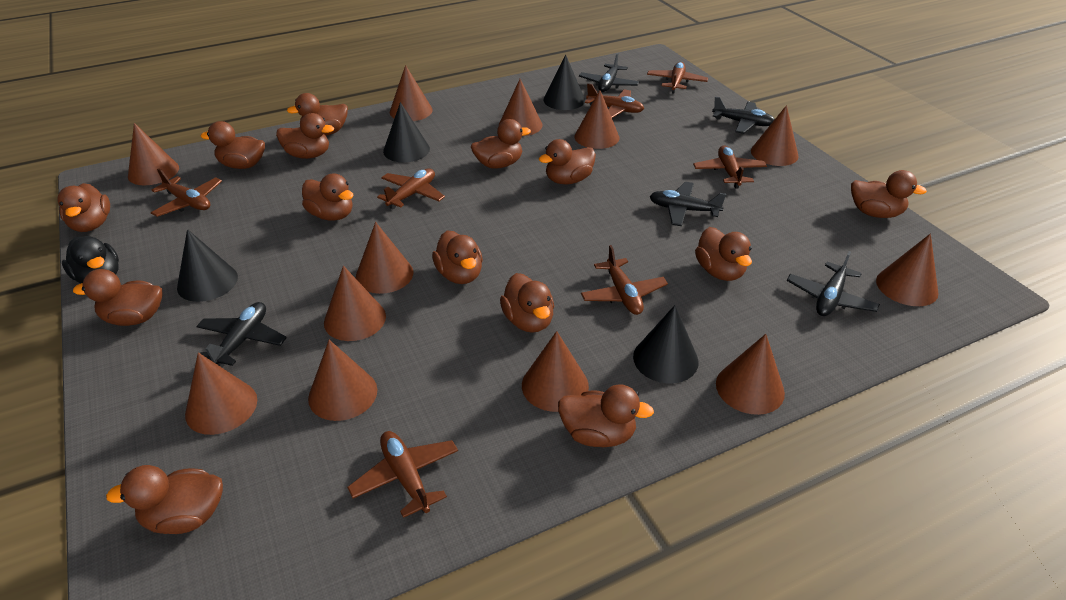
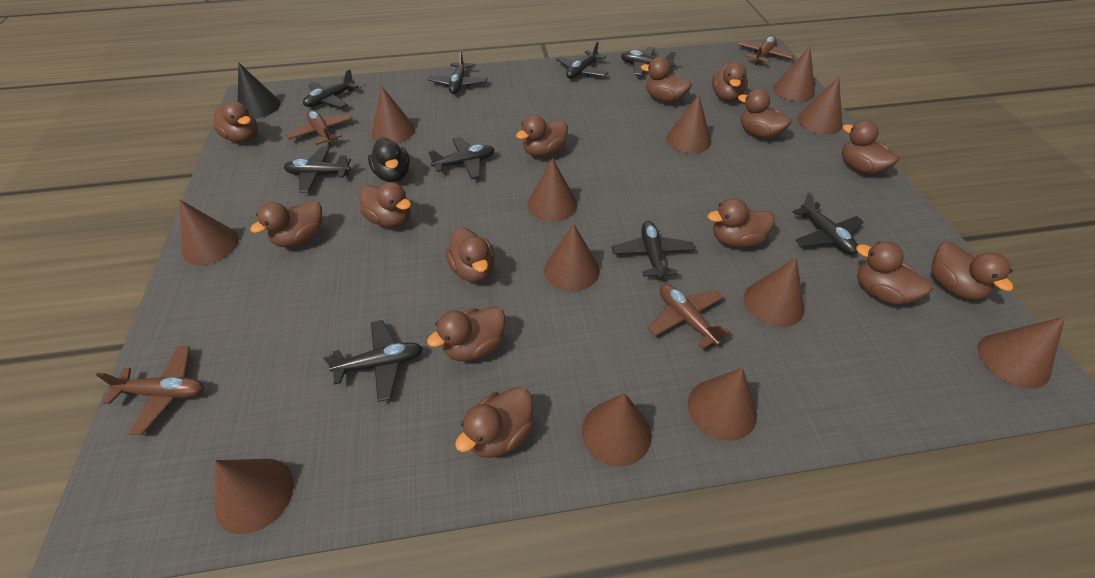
black cone: 4 -> 1
black plane: 5 -> 9
brown plane: 7 -> 4

